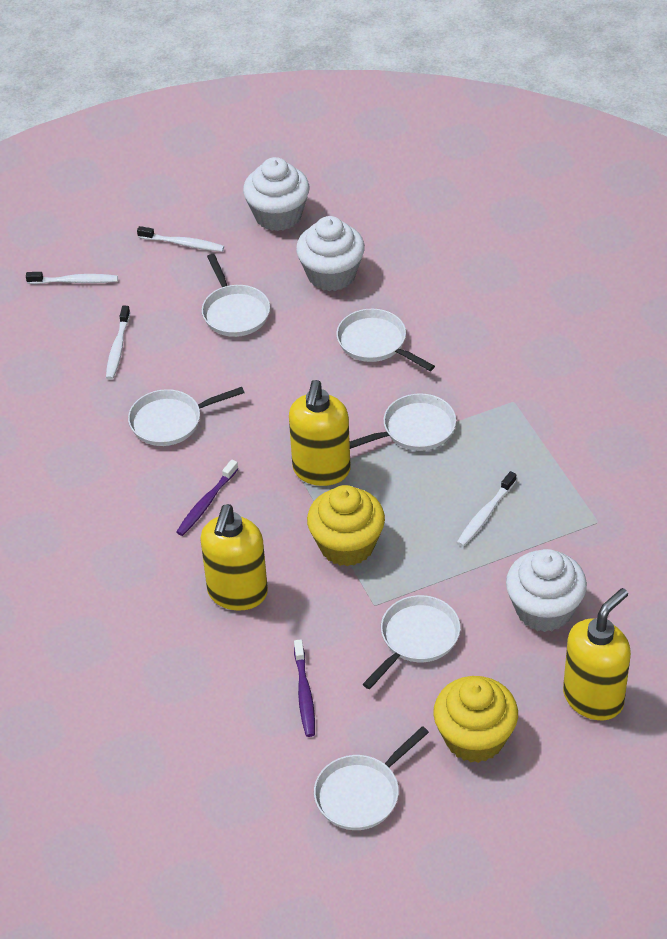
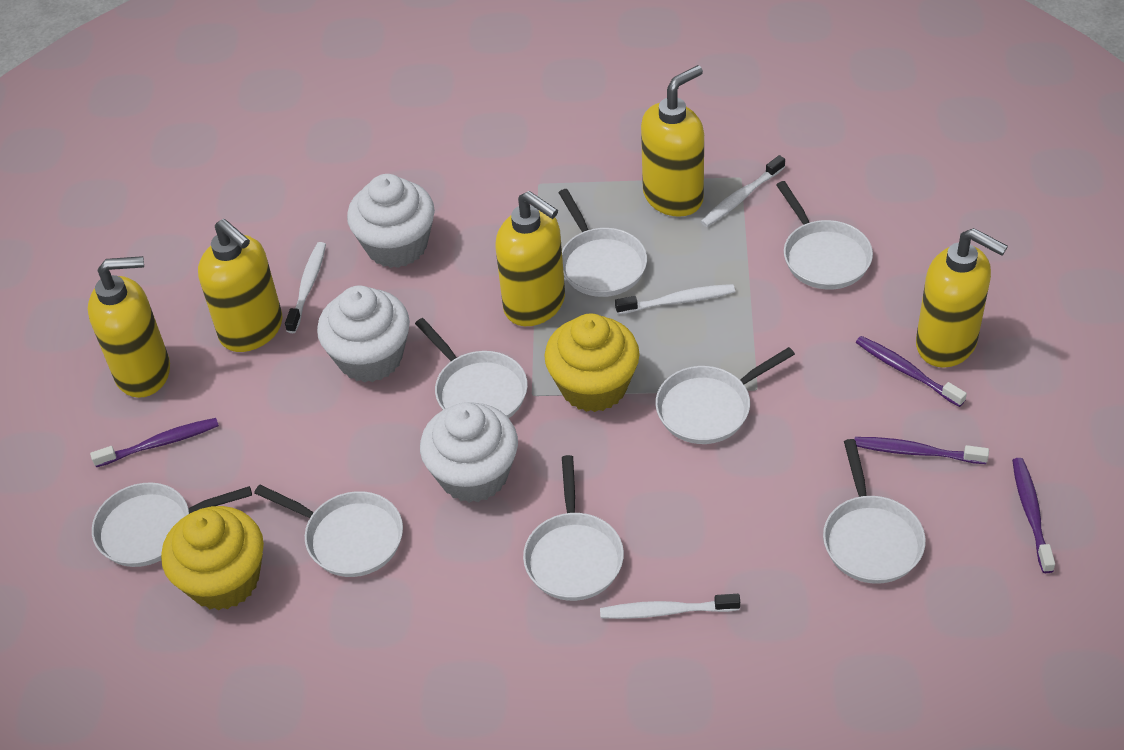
purple toothbrush: 2 -> 4
white pan: 6 -> 8
yellow soap dispenser: 3 -> 5

